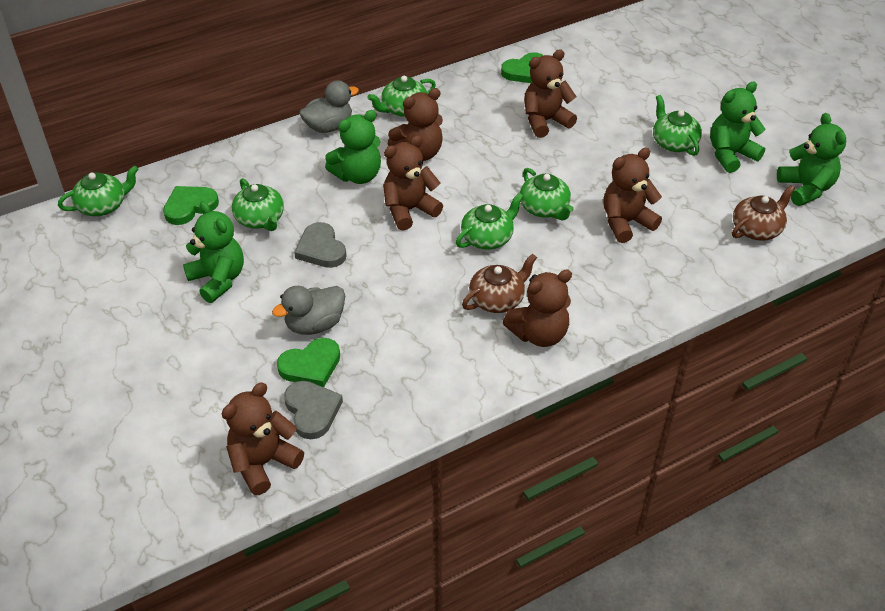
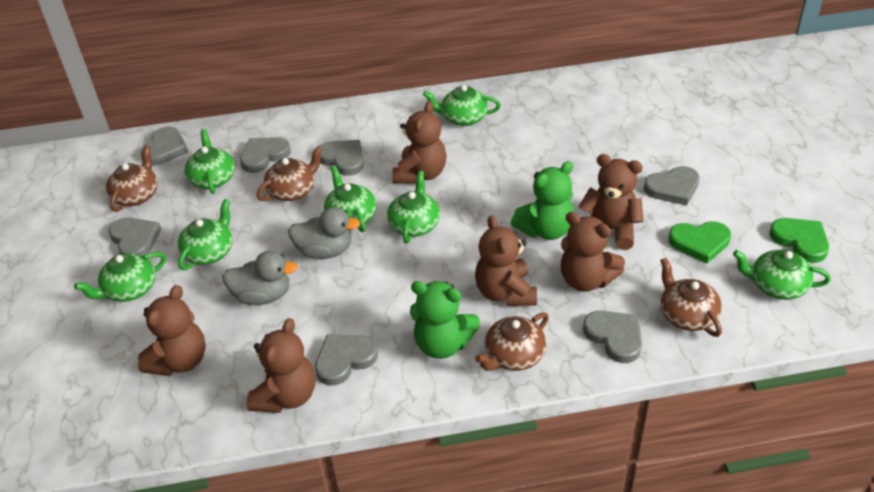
brown teapot: 2 -> 4
green heart: 3 -> 2
green teapot: 6 -> 7
green teddy bear: 4 -> 2
grey heart: 2 -> 7

